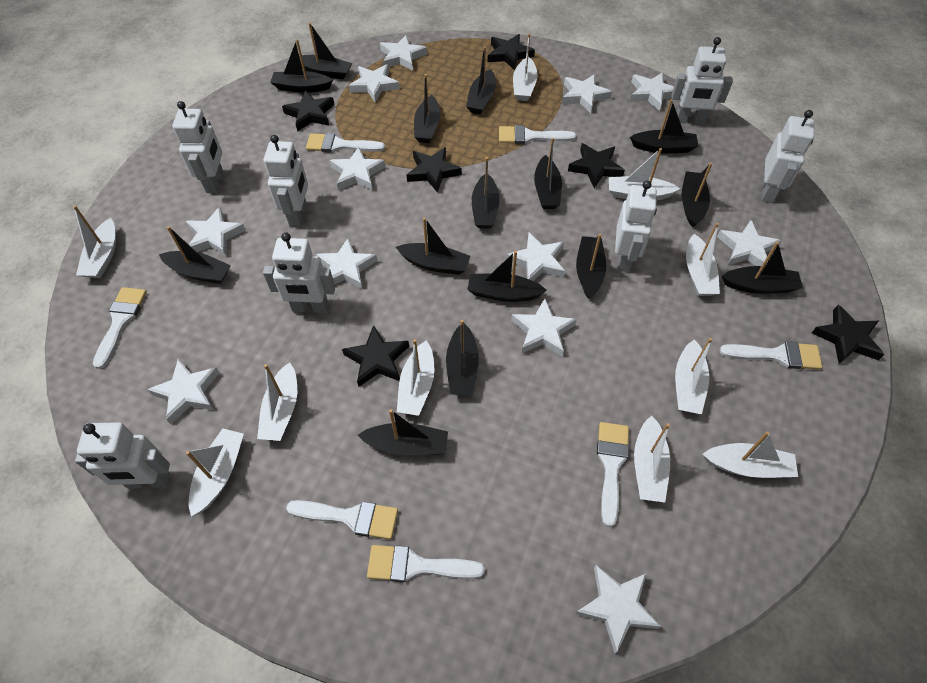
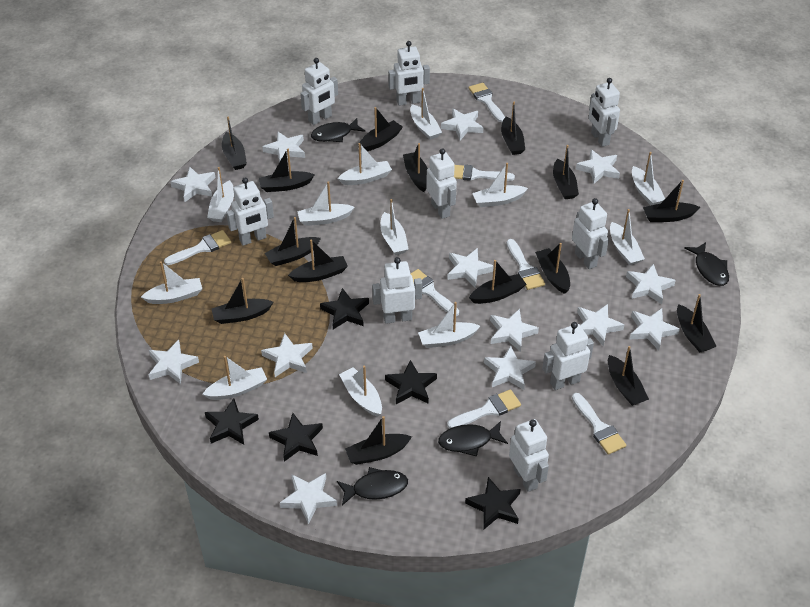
black fish: 0 -> 4
black star: 6 -> 5
white boat: 10 -> 12
white robot: 7 -> 9
white star: 12 -> 13

